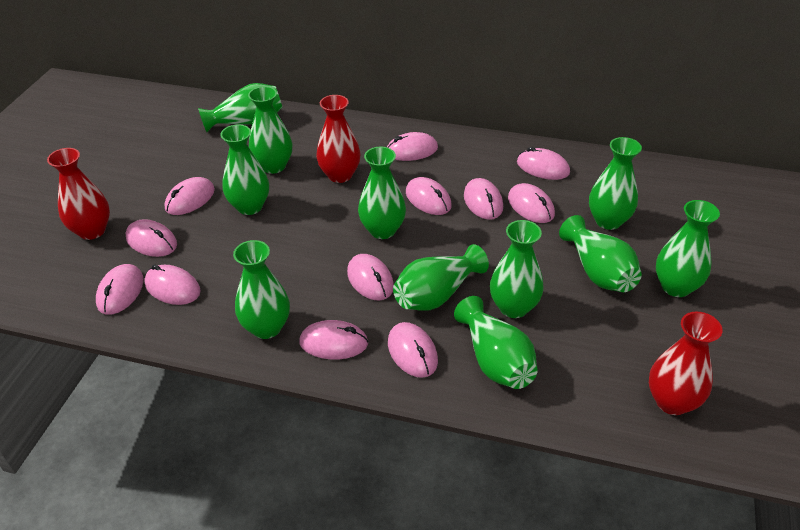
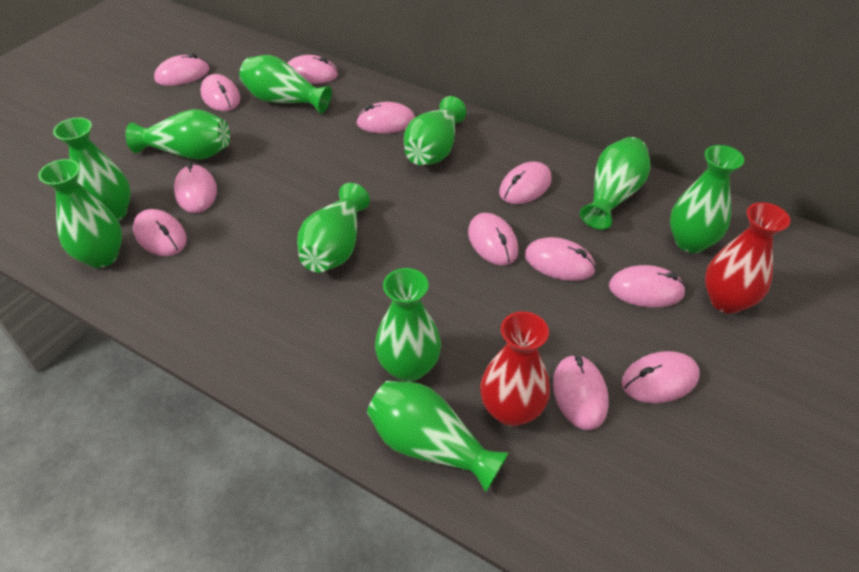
green vase: 11 -> 10
red vase: 3 -> 2

